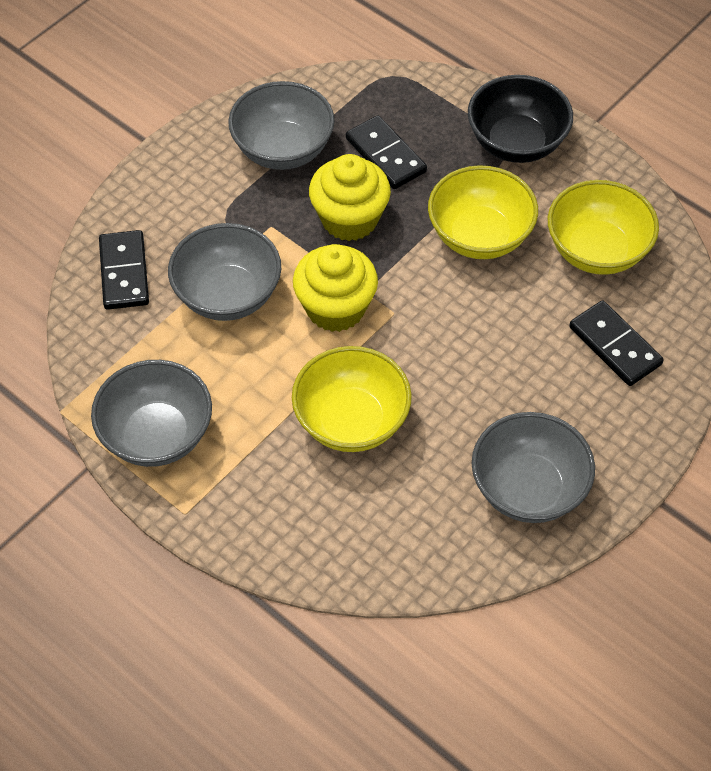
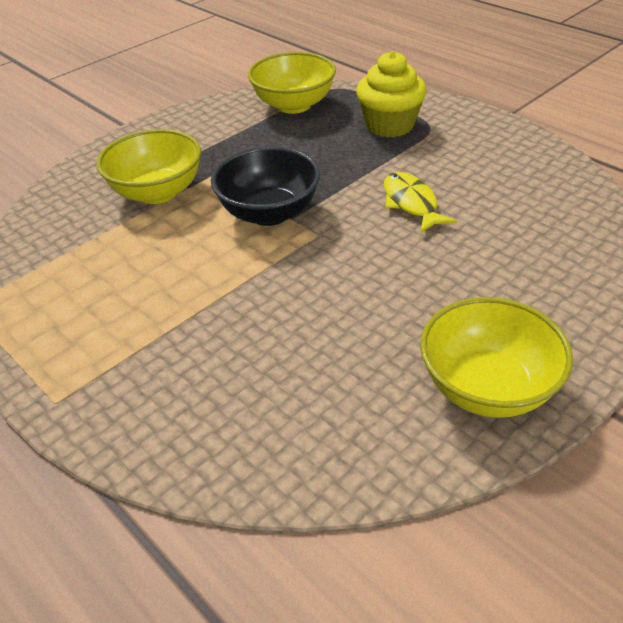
black domino: 3 -> 0
grey bowl: 4 -> 0
yellow cupcake: 2 -> 1
yellow fish: 0 -> 1

